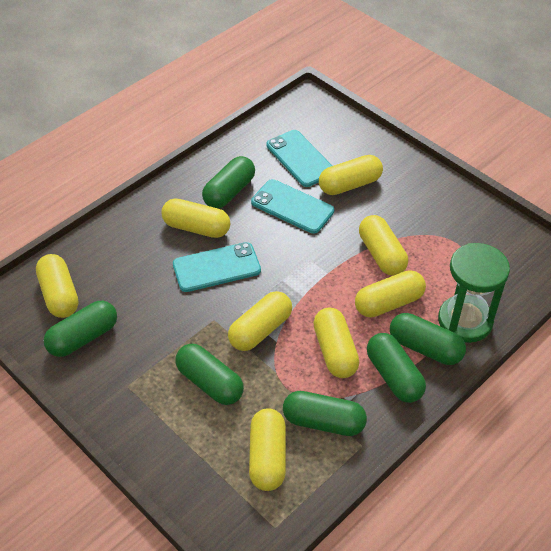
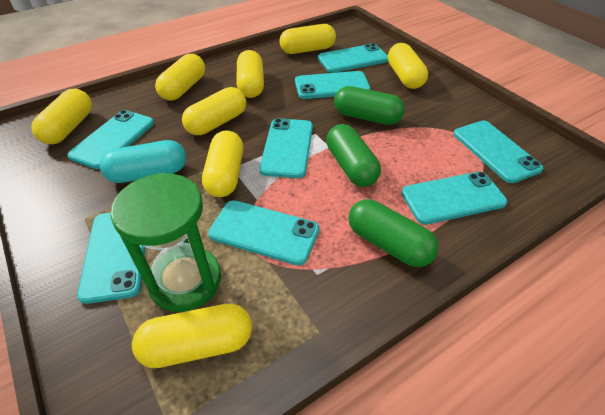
green capsule: 6 -> 3
turquoise capsule: 0 -> 1
turquoise phone: 3 -> 8

